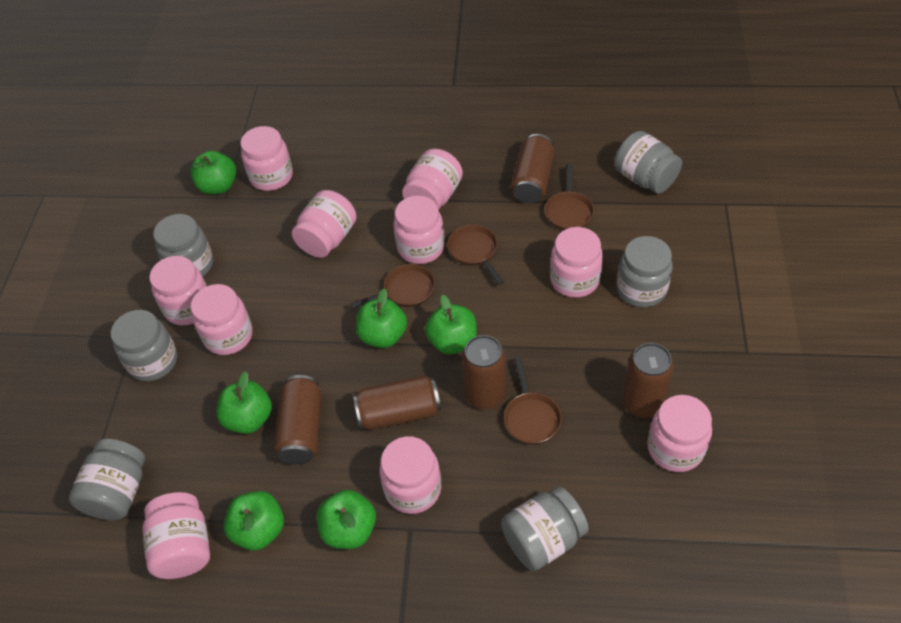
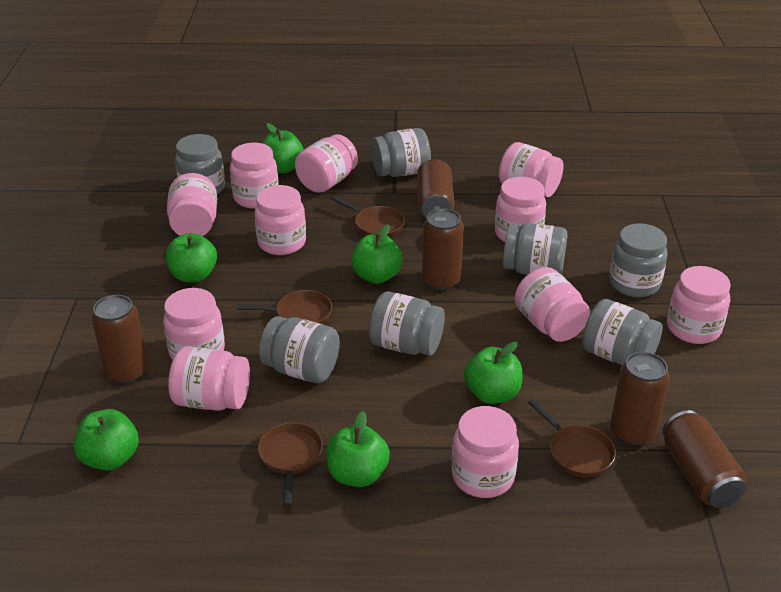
grey jar: 6 -> 7
pink jar: 10 -> 11

